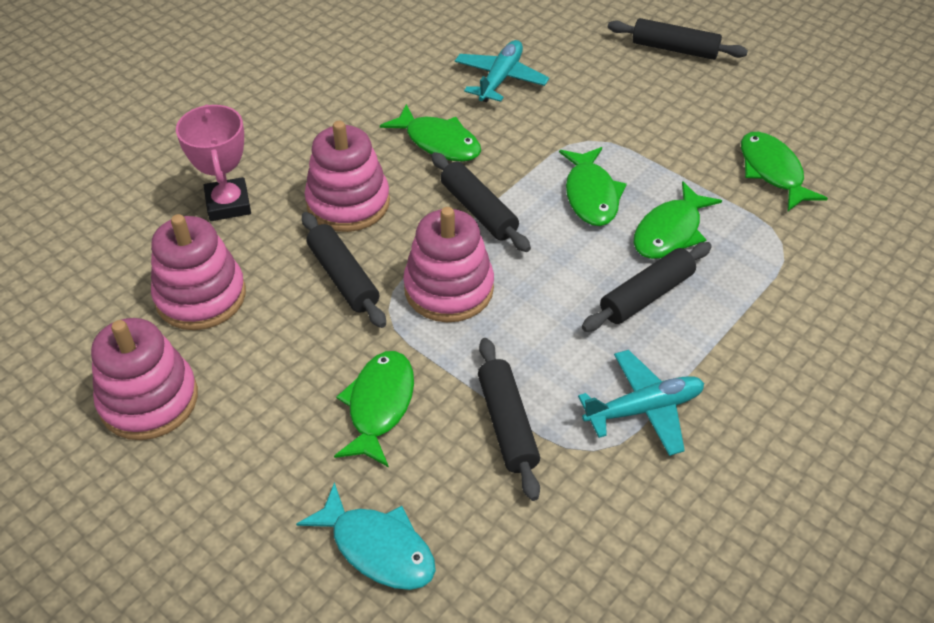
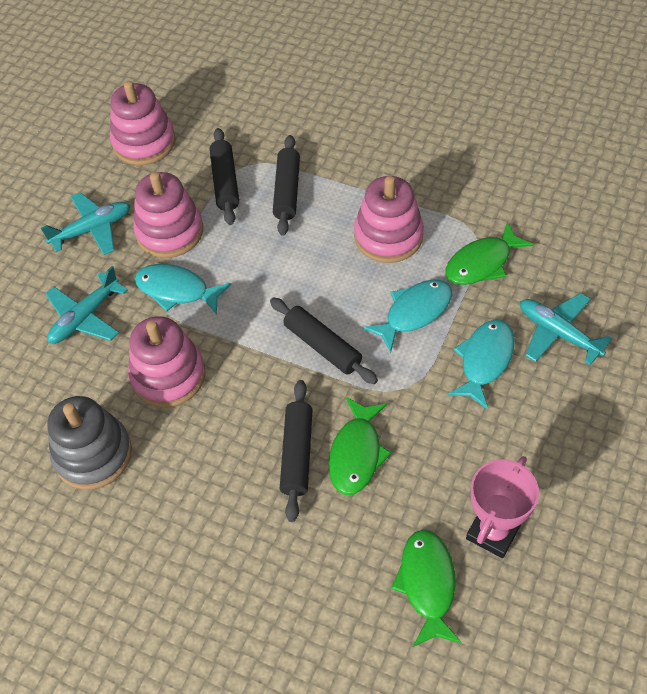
black rolling pin: 5 -> 4
green fish: 5 -> 3
grey stacking toy: 0 -> 1
turquoise fish: 1 -> 3
turquoise plane: 2 -> 3

